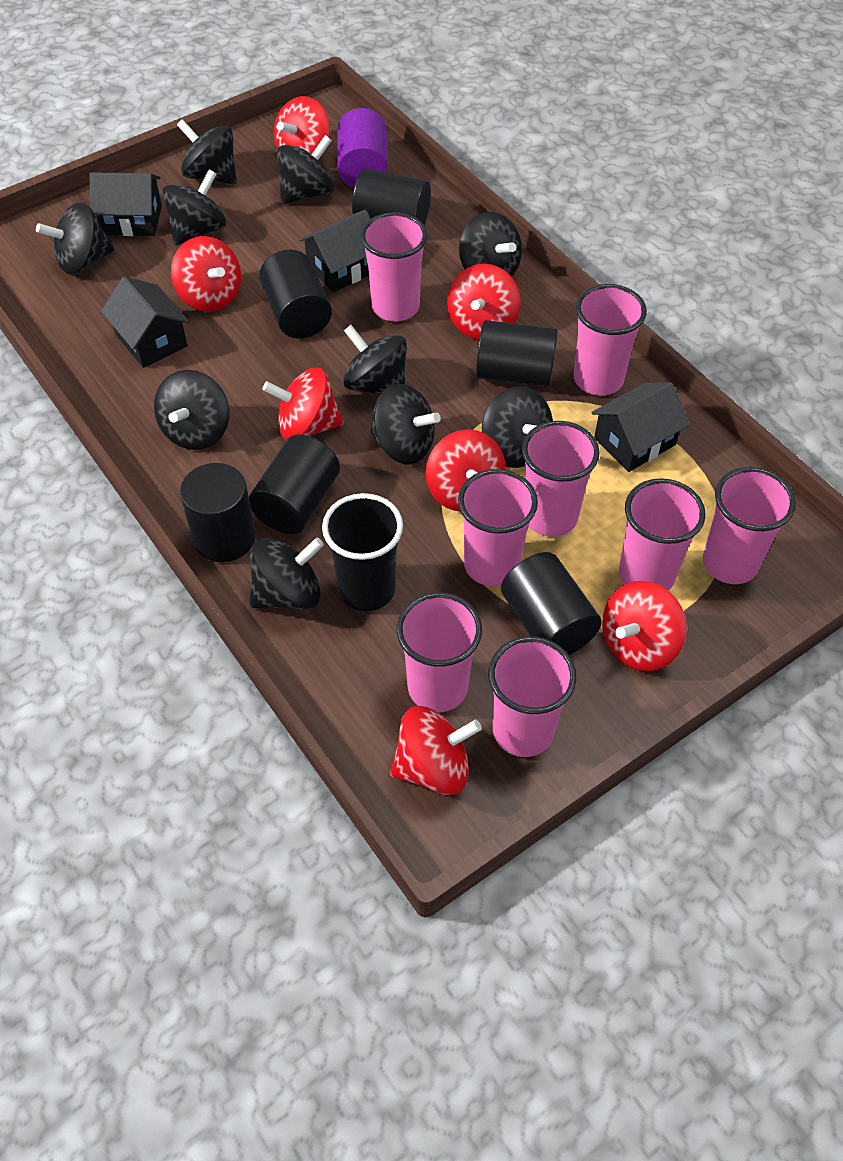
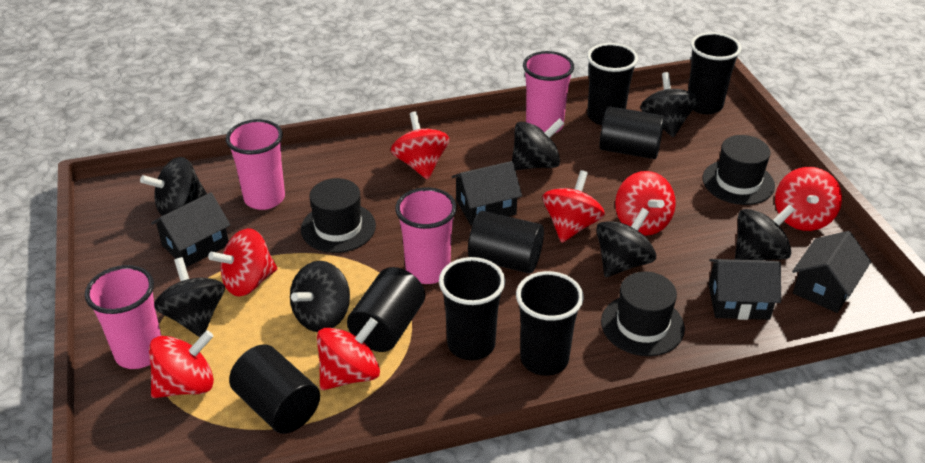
black cup: 1 -> 4
black cylinder: 6 -> 4
black hat: 0 -> 3
black spinning top: 10 -> 7
pink cup: 8 -> 4
purple cylinder: 1 -> 0

